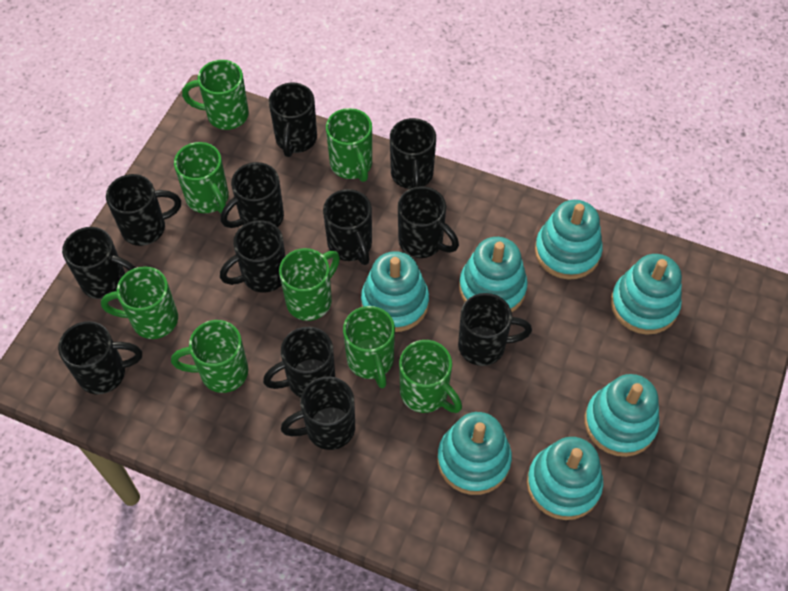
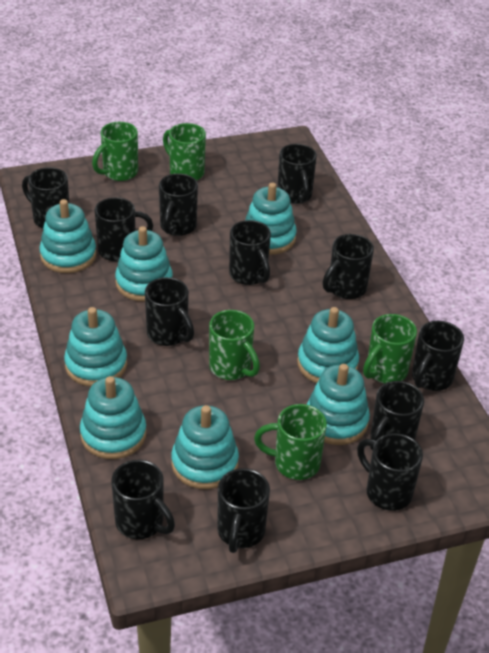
green mug: 8 -> 5
turquoise stacking toy: 7 -> 8

